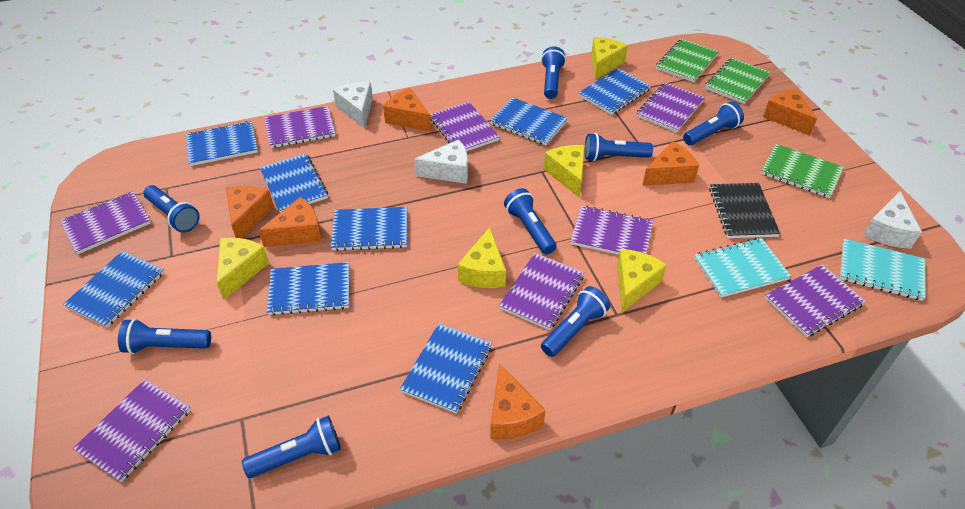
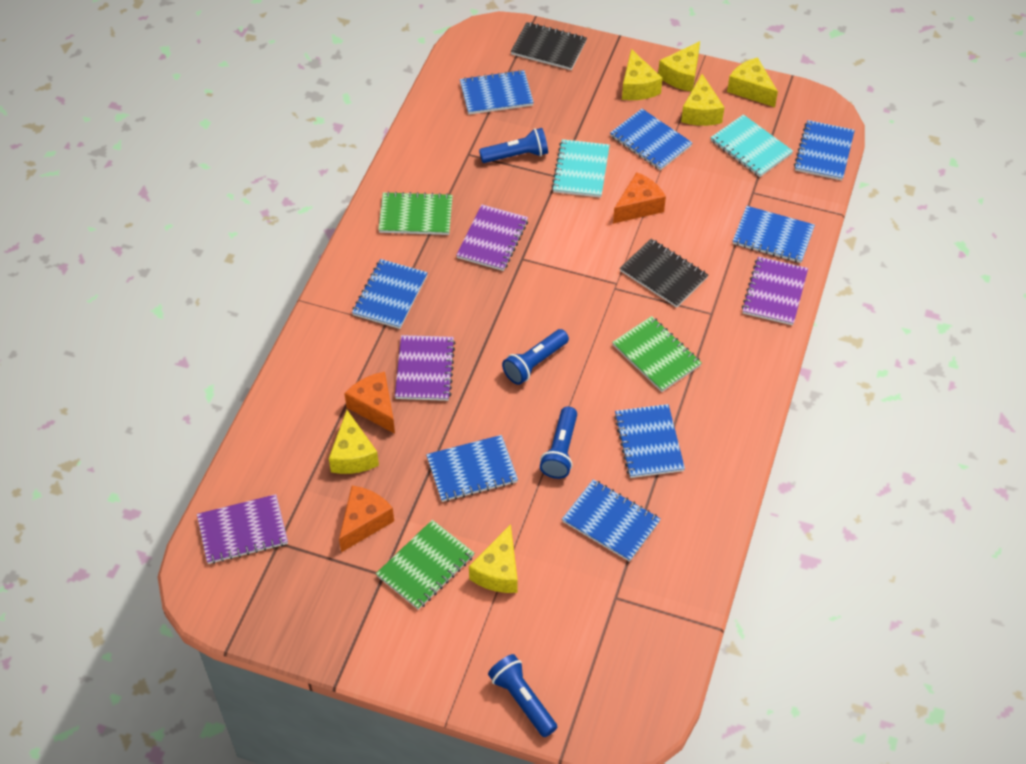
black notebook: 1 -> 2
blue flashlight: 8 -> 4
orange cheese: 6 -> 3
purple notebook: 8 -> 4
white cheese: 3 -> 0
yellow cheese: 5 -> 6

